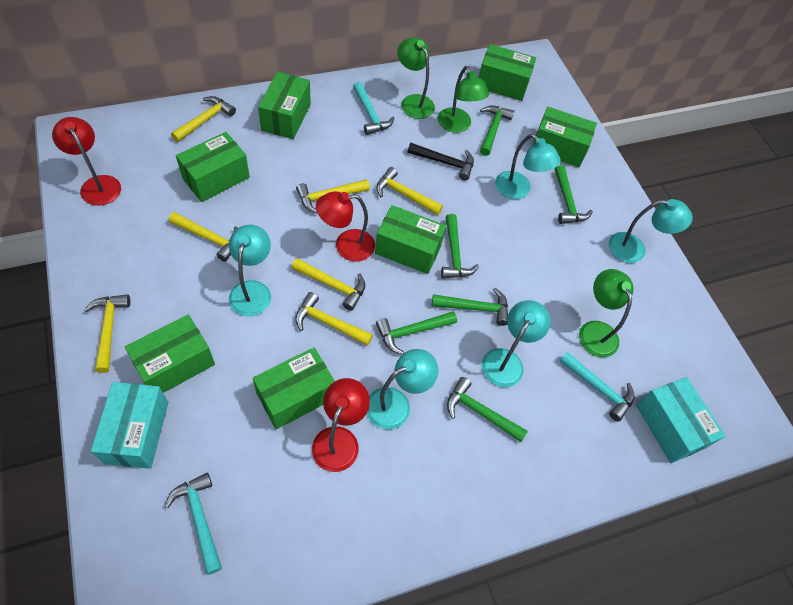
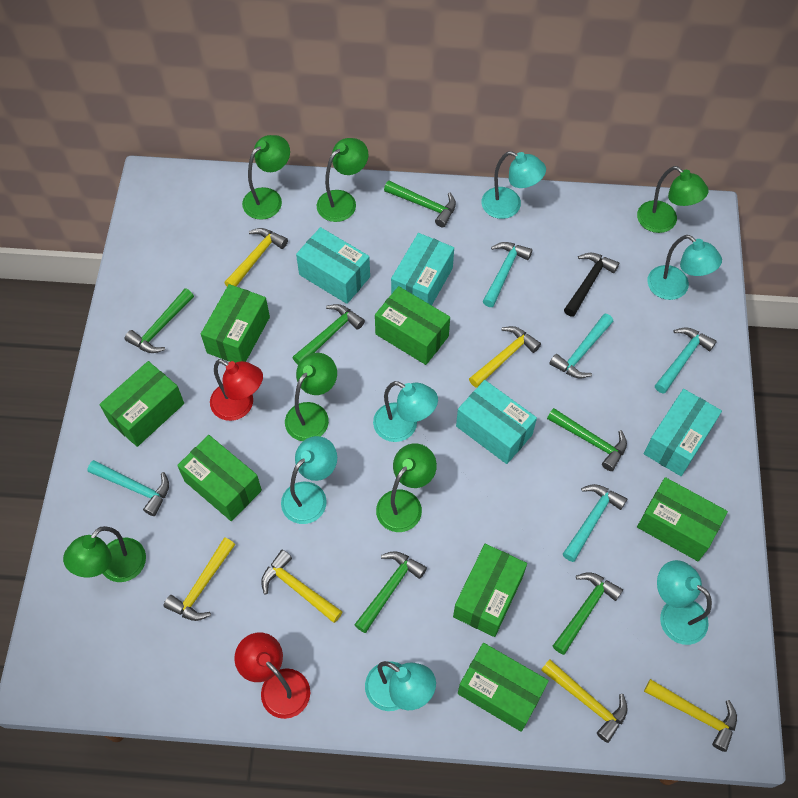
green lamp: 3 -> 6
red lamp: 3 -> 2
turquoise box: 2 -> 4
turquoise hammer: 3 -> 5
turquoise lamp: 5 -> 6
yellow hammer: 7 -> 6

